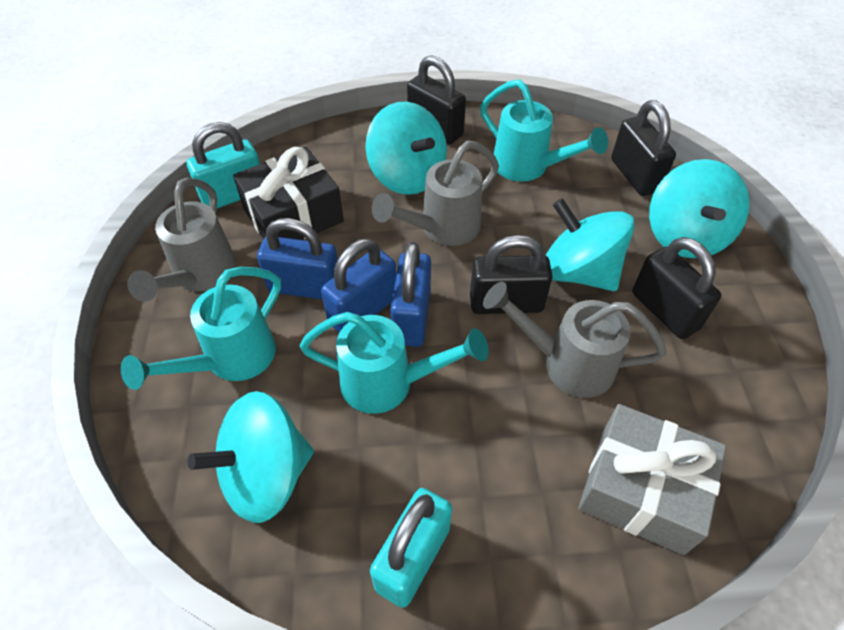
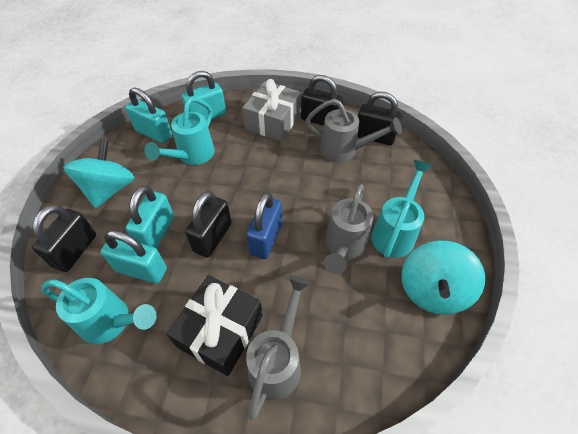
blue padlock: 3 -> 1
turquoise padlock: 2 -> 4
turquoise spinning top: 4 -> 2

